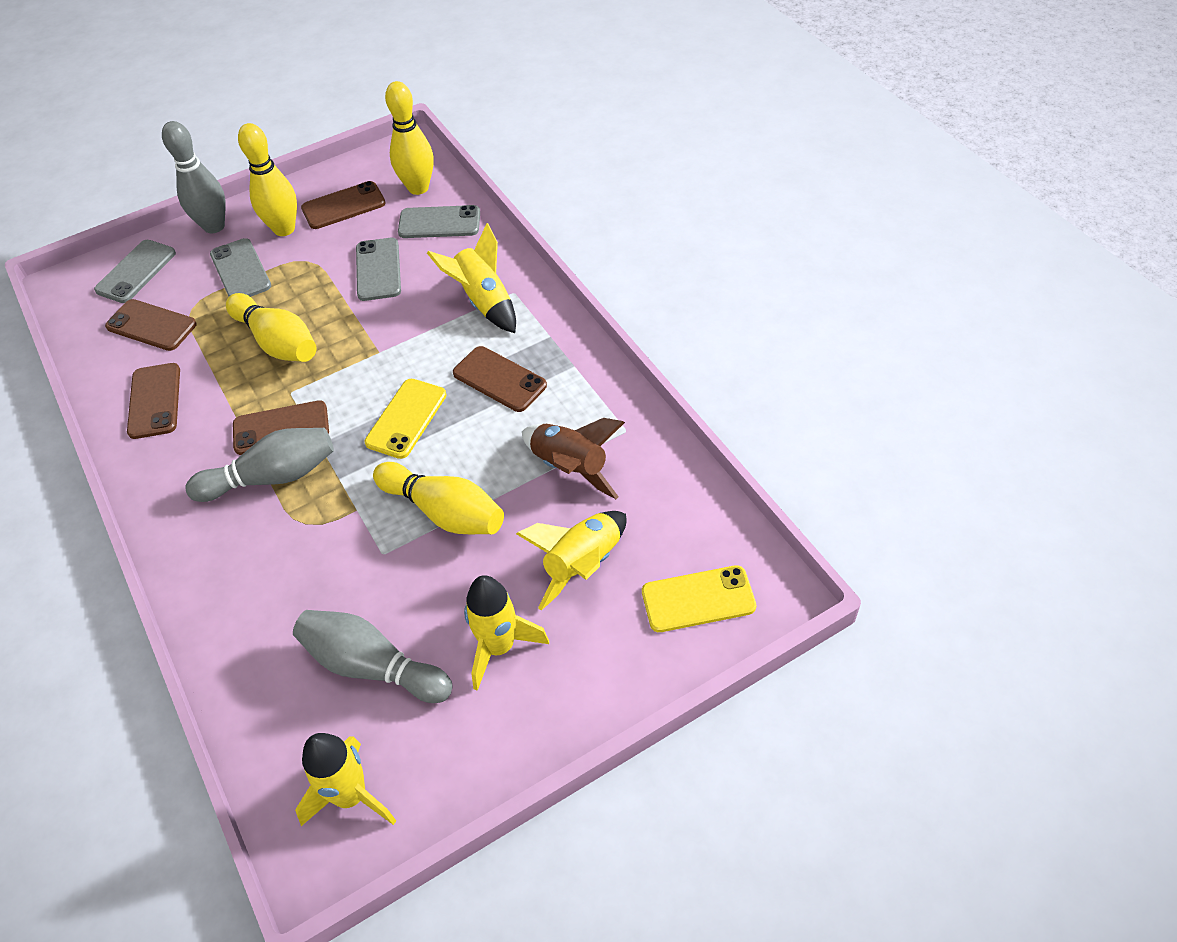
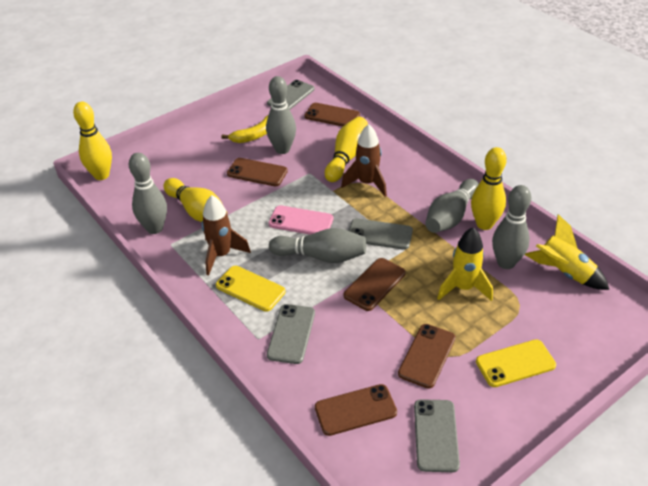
brown rocket: 1 -> 2
grey bowling pin: 3 -> 5
pink phone: 0 -> 1
yellow banana: 0 -> 1
yellow rocket: 4 -> 2

